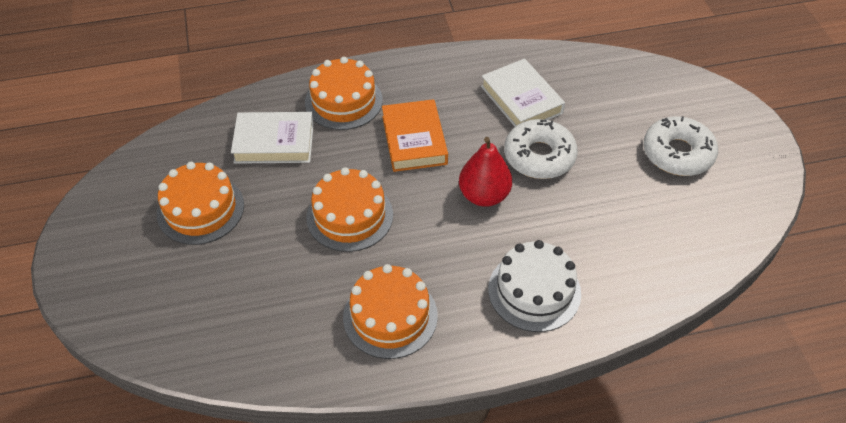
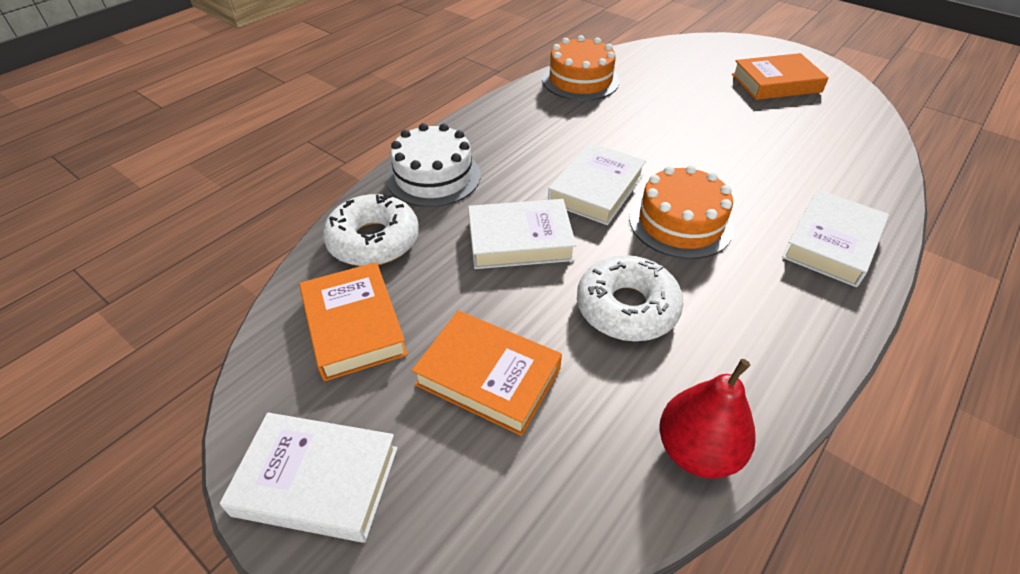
orange book: 1 -> 3
orange cake: 4 -> 2
white book: 2 -> 4

